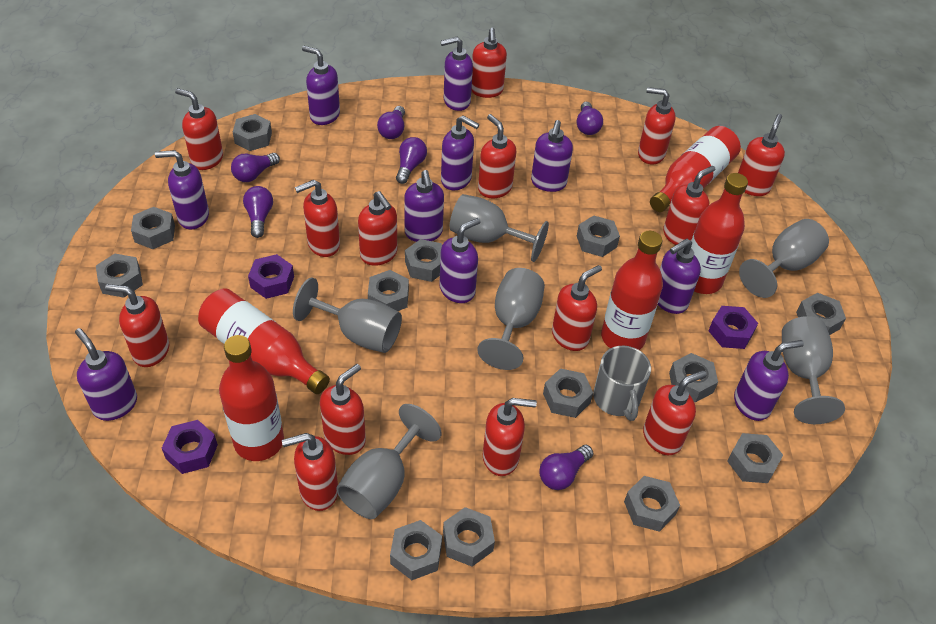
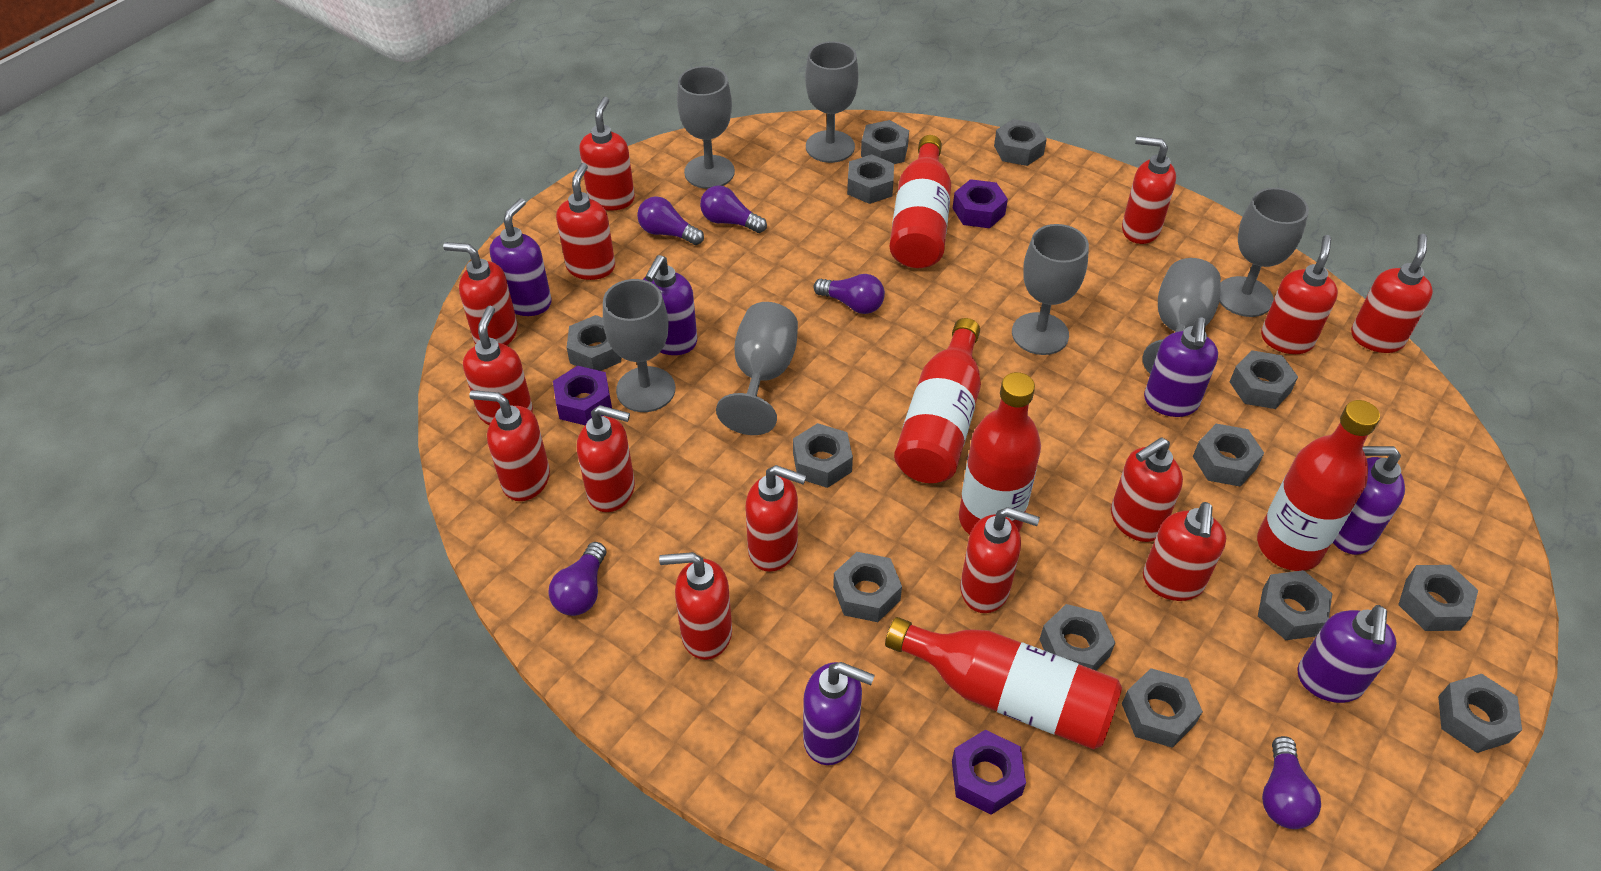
grey goblet: 6 -> 7
grey mug: 1 -> 0
purple light bulb: 6 -> 5
purple soap dispenser: 10 -> 6

